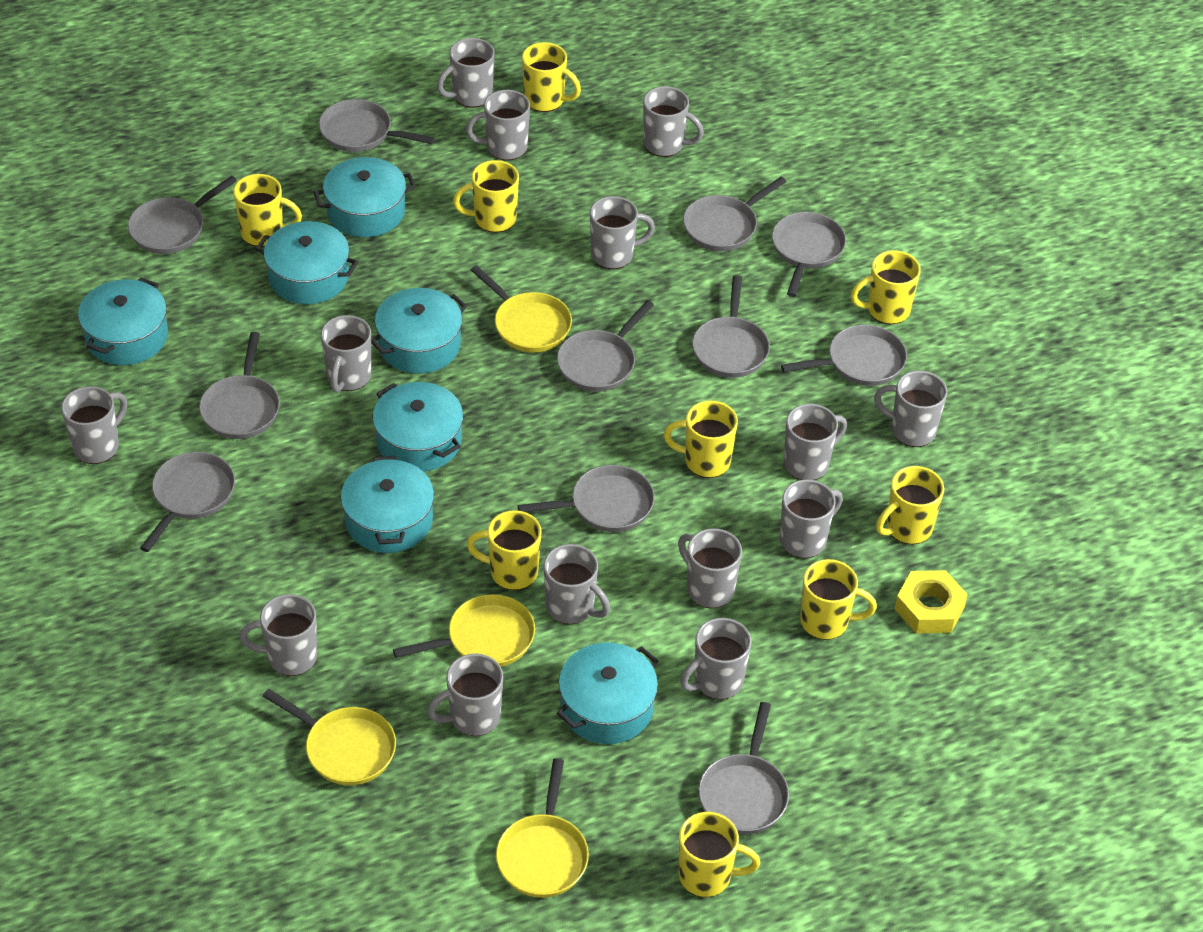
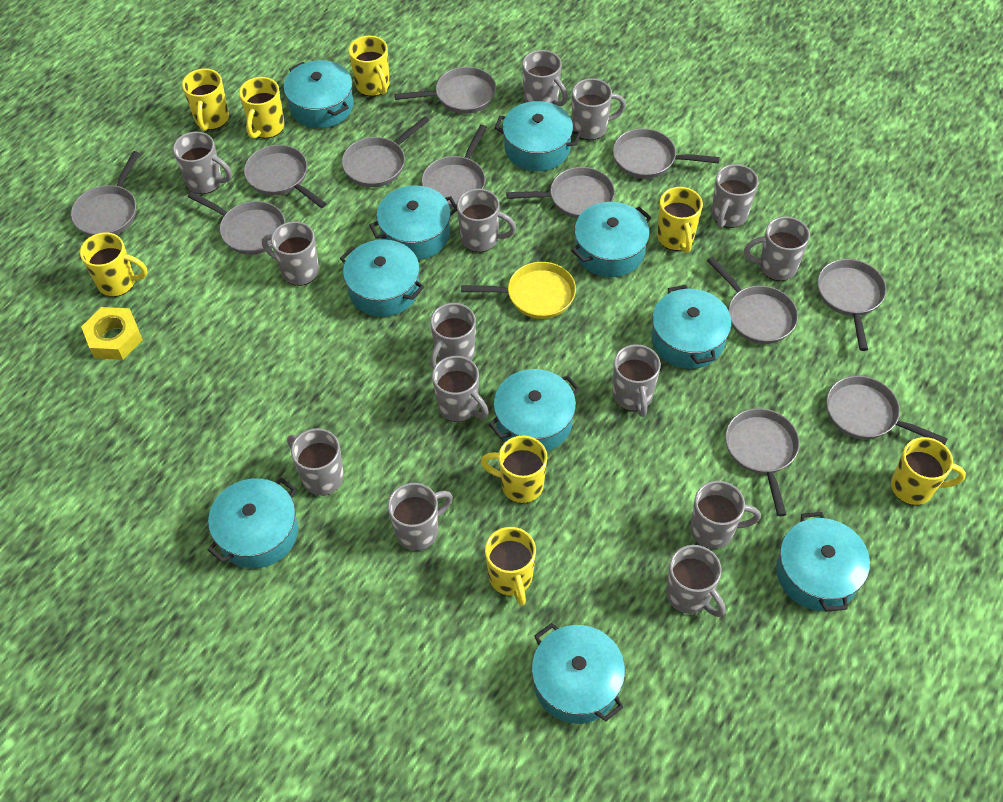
grey pan: 11 -> 12
turquoise pot: 7 -> 10
yellow mug: 9 -> 8
yellow pan: 4 -> 1

